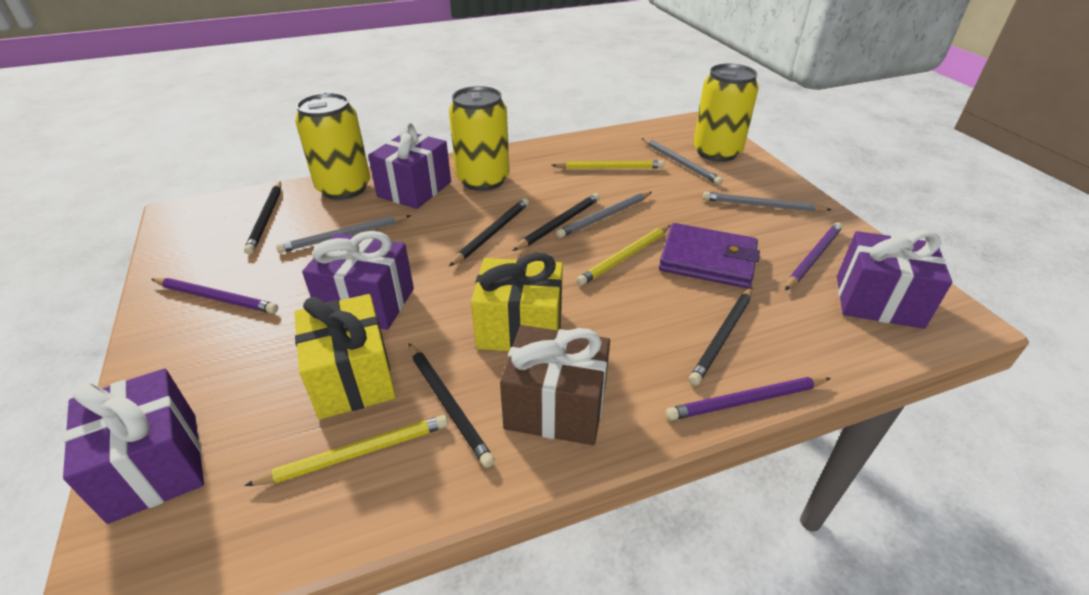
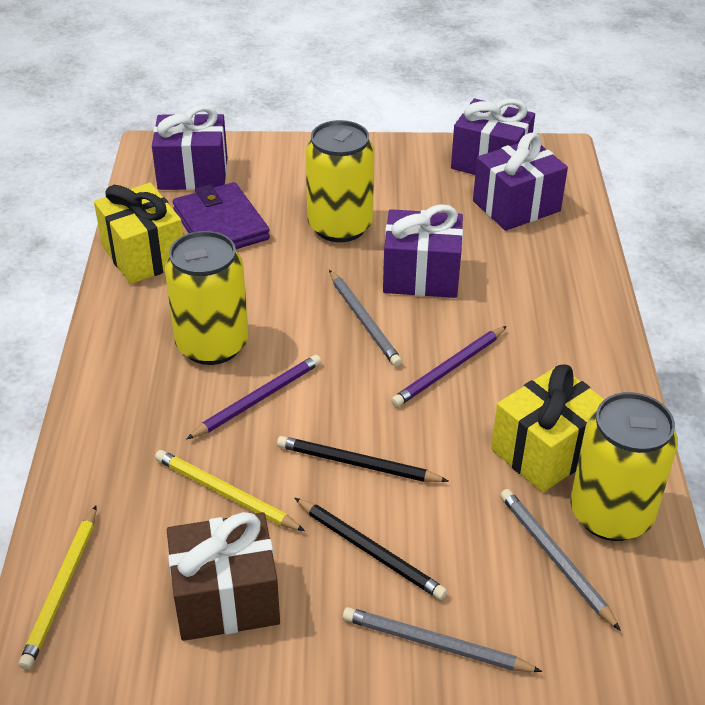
black pencil: 5 -> 2
grey pencil: 4 -> 3
purple pencil: 3 -> 2
yellow pencil: 3 -> 2

